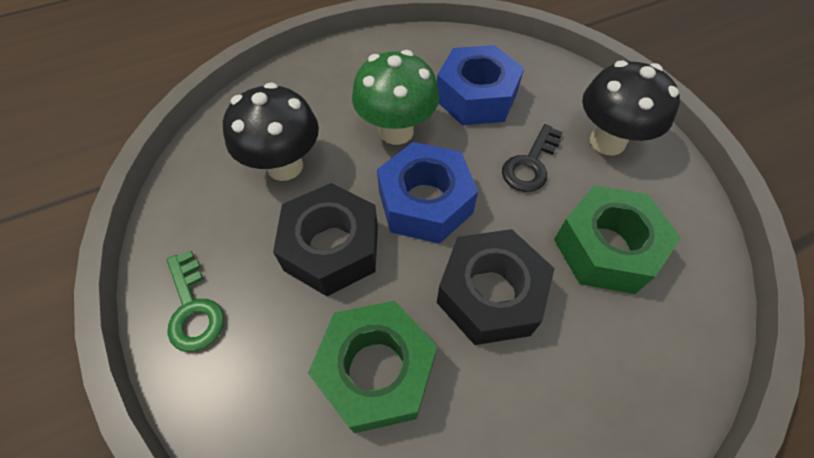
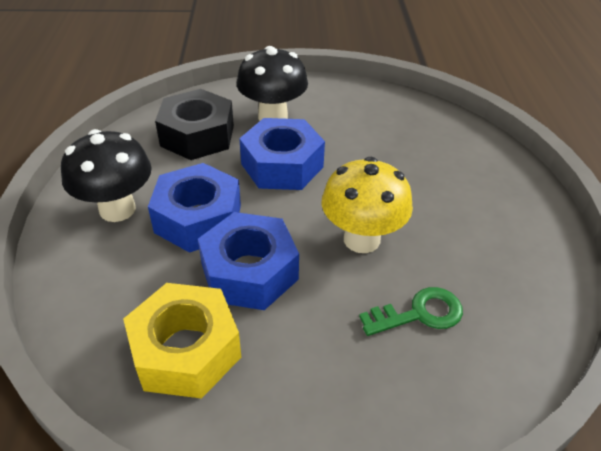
black key: 1 -> 0
black nut: 2 -> 1
blue nut: 2 -> 3
green mushroom: 1 -> 0
green nut: 2 -> 0
yellow mushroom: 0 -> 1
yellow nut: 0 -> 1

